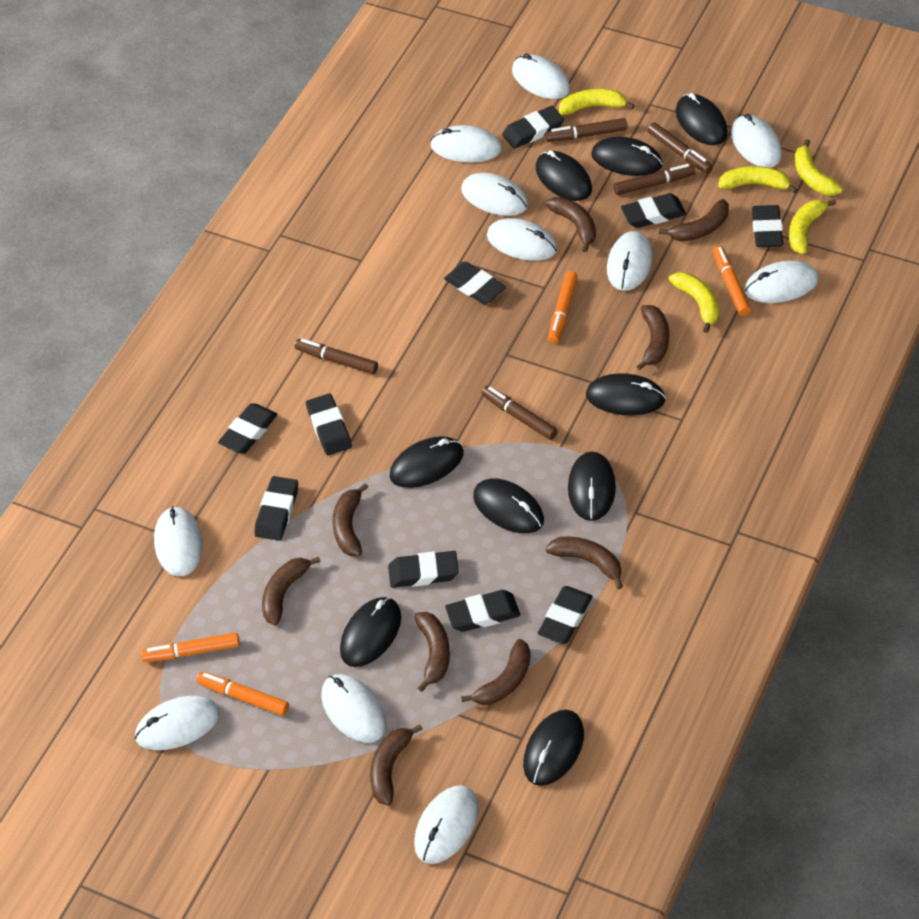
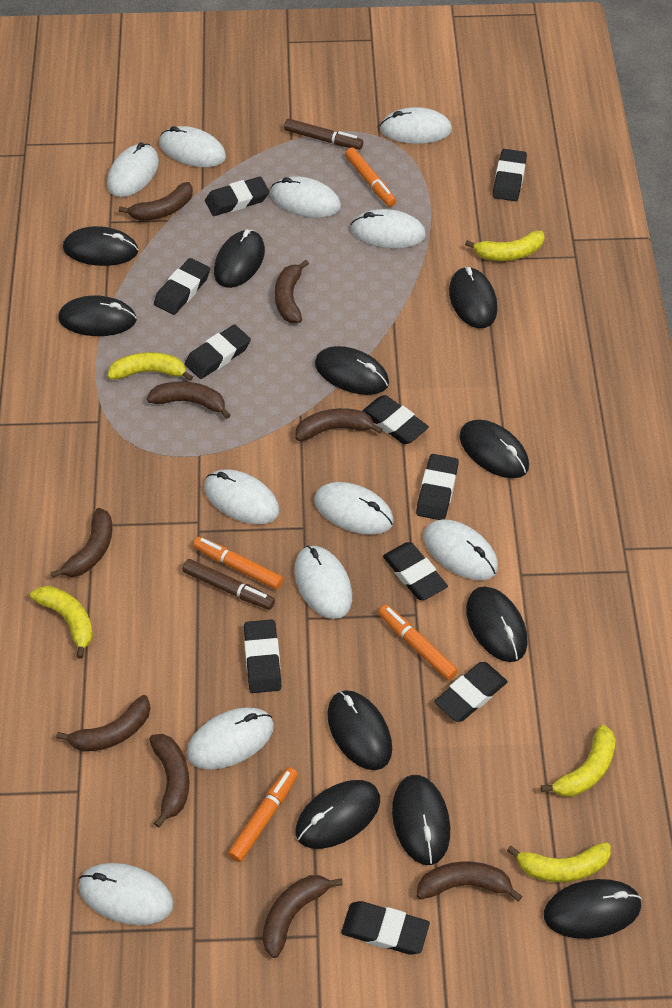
black mouse: 9 -> 11
brown marker: 5 -> 2

